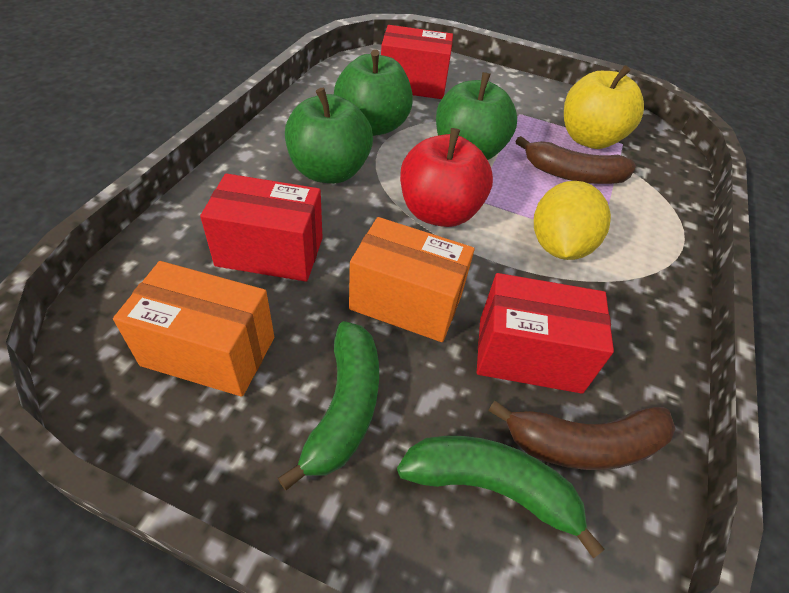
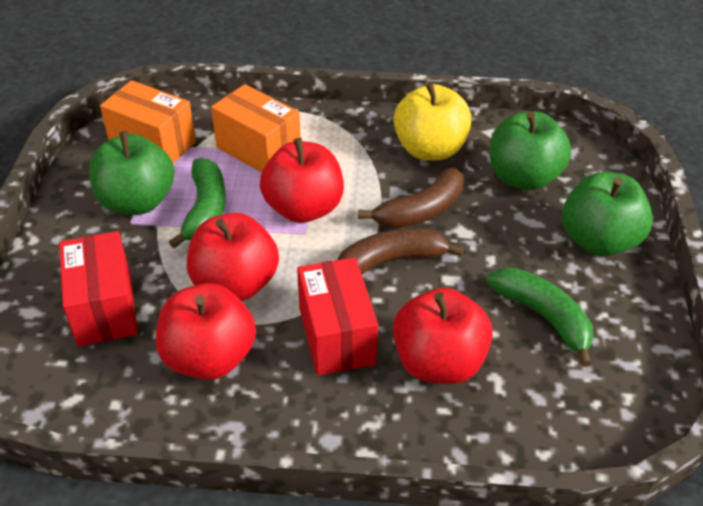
red apple: 1 -> 4
red box: 3 -> 2
yellow lemon: 1 -> 0

